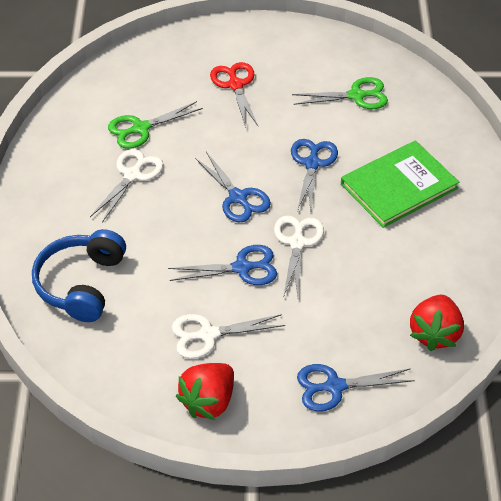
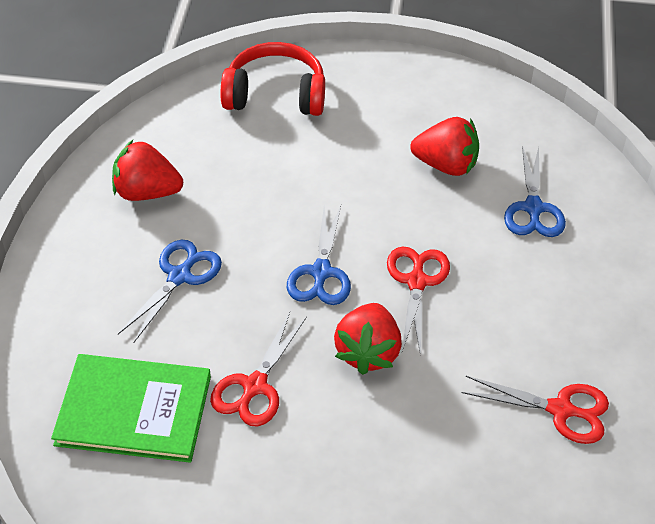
blue headphones: 1 -> 0
blue scissors: 4 -> 3
green scissors: 2 -> 0
red headphones: 0 -> 1
red scissors: 1 -> 3
red strawberry: 2 -> 3
white scissors: 3 -> 0

